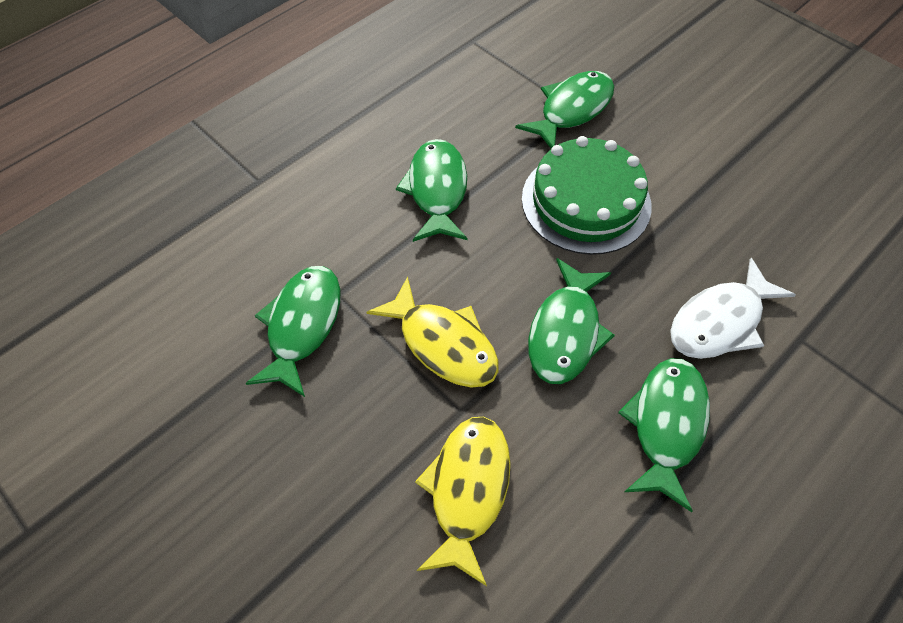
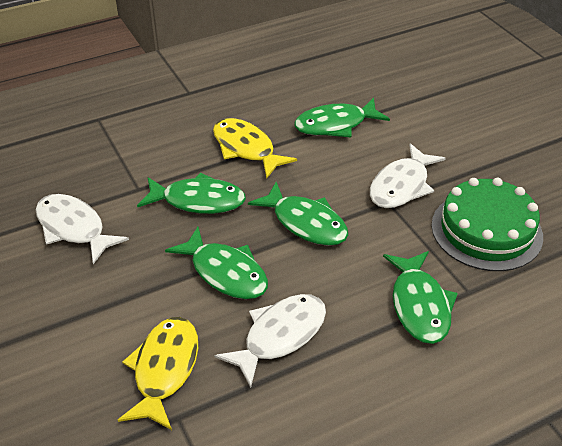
white fish: 1 -> 3

